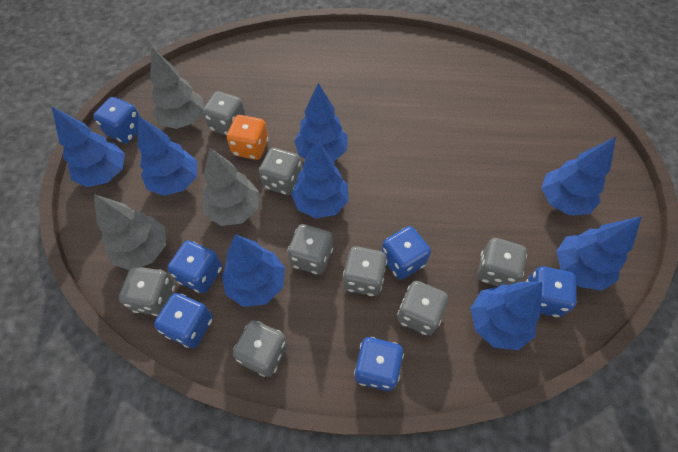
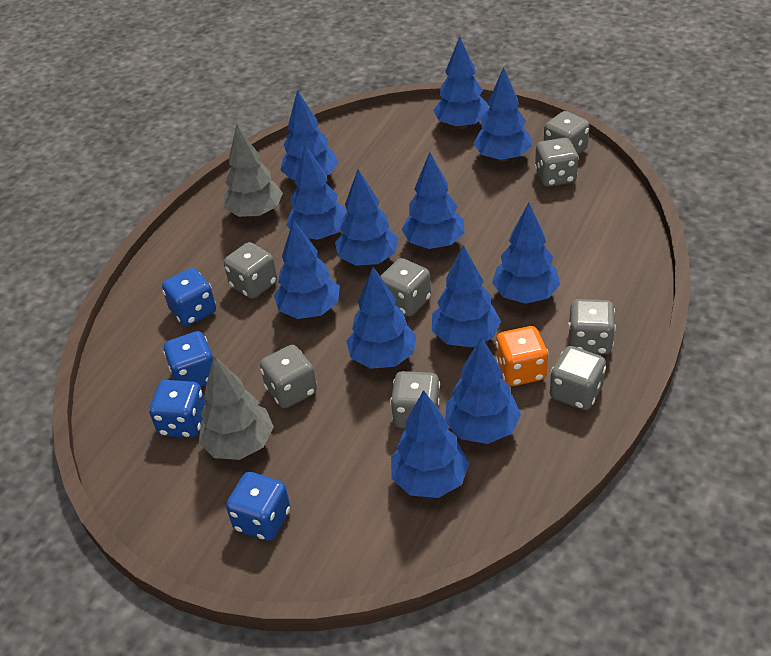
blue dice: 6 -> 4
blue tree: 8 -> 12
grey tree: 3 -> 2

